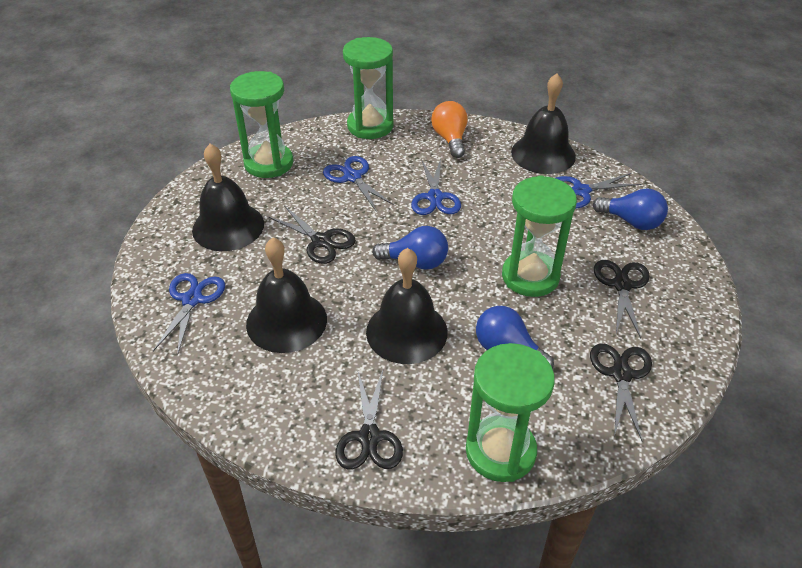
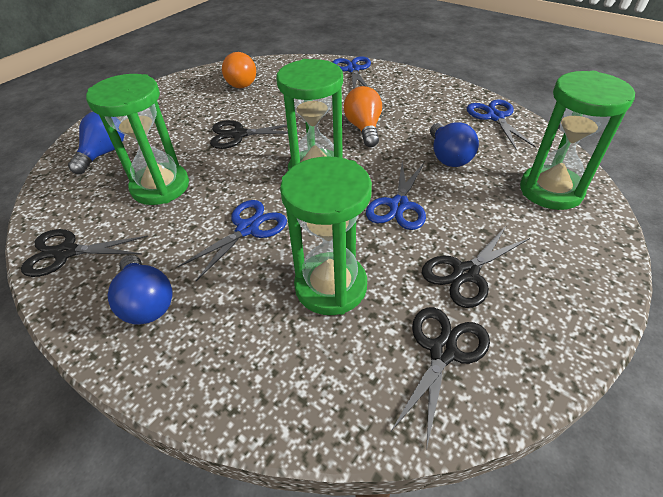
black bell: 4 -> 0
orange light bulb: 1 -> 2

